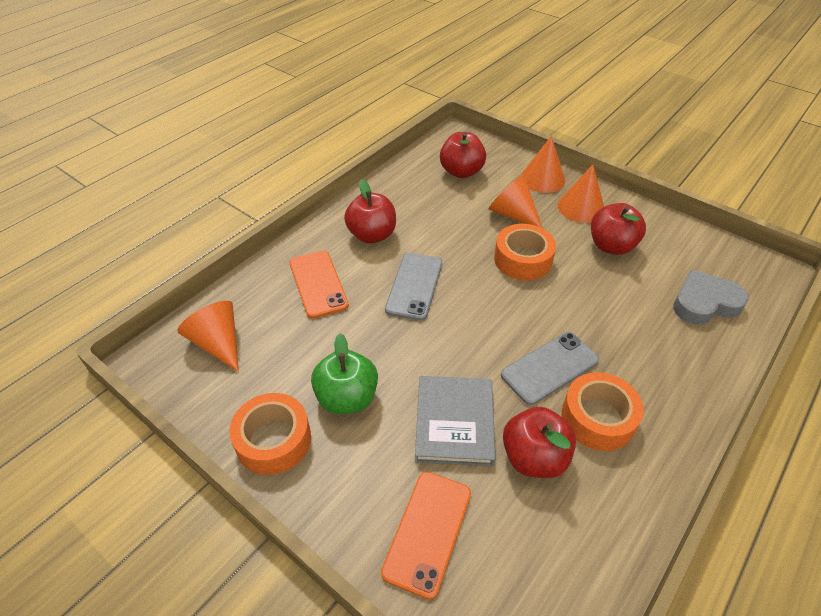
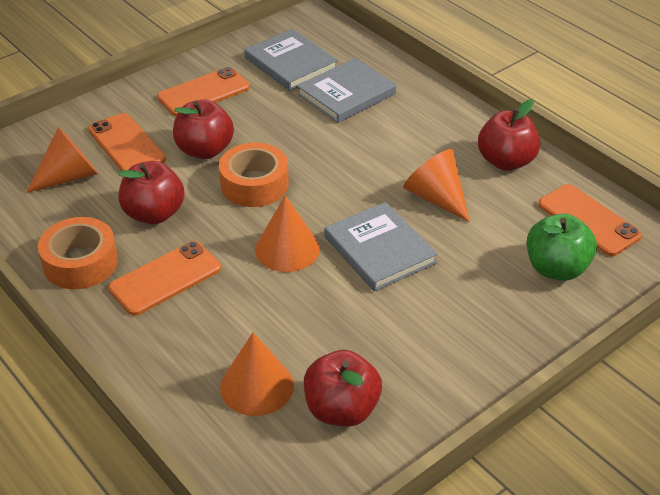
grey book: 1 -> 3
grey heart: 1 -> 0
grey phone: 2 -> 0
orange phone: 2 -> 4
orange tape: 3 -> 2

